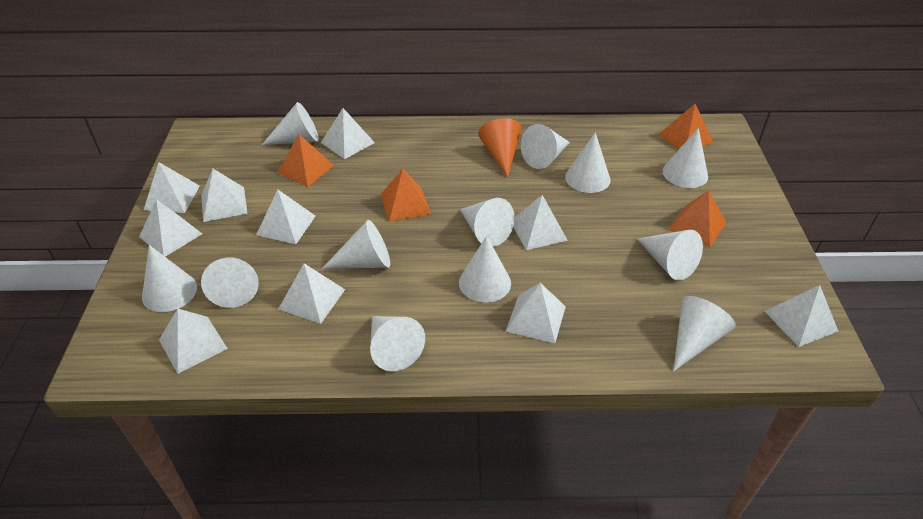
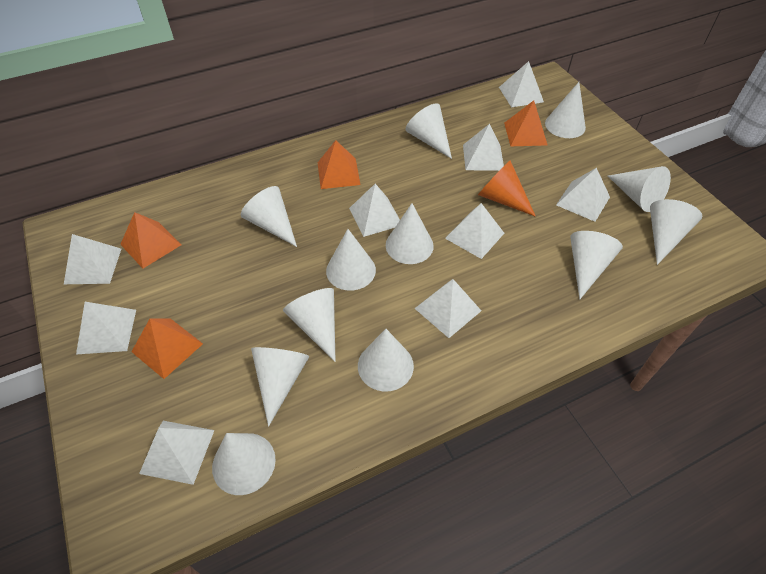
white pyramid: 10 -> 9

